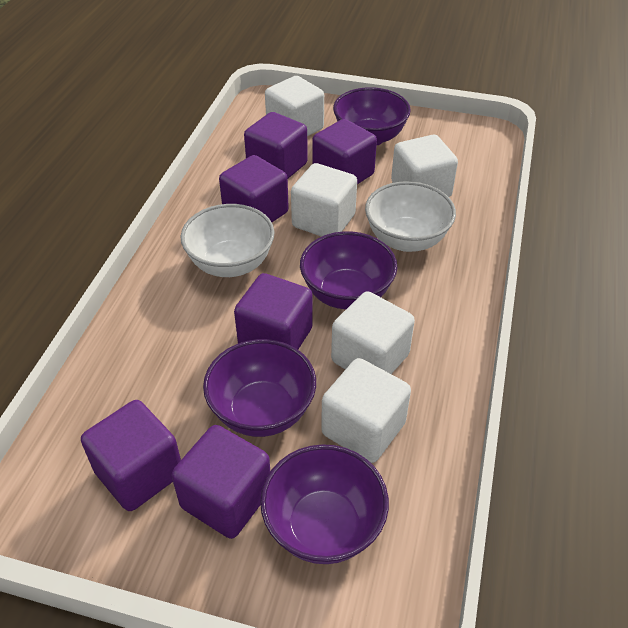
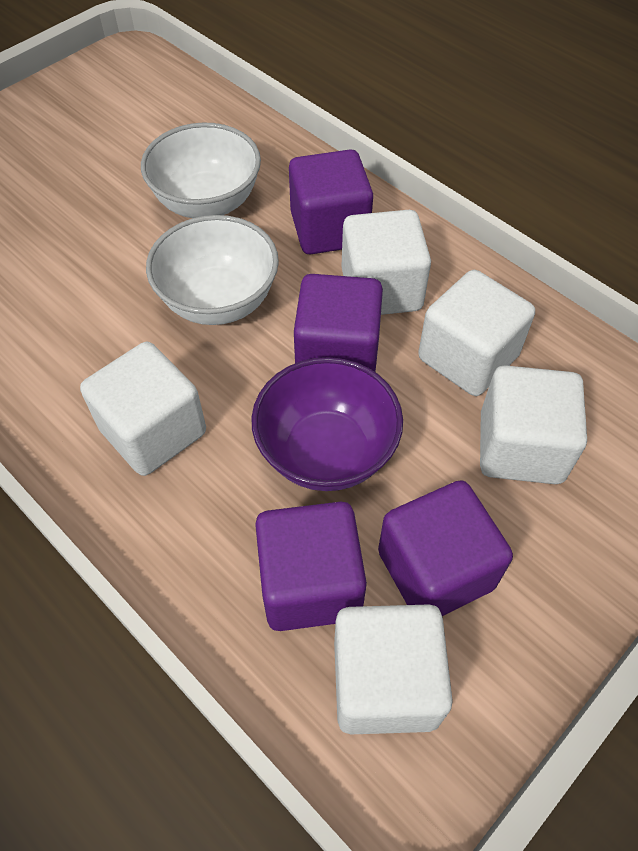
purple bowl: 4 -> 1
purple cube: 6 -> 4

